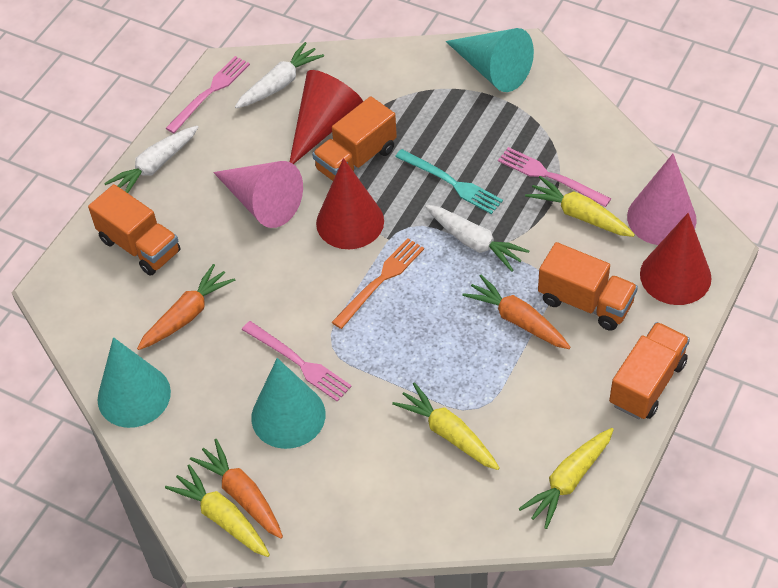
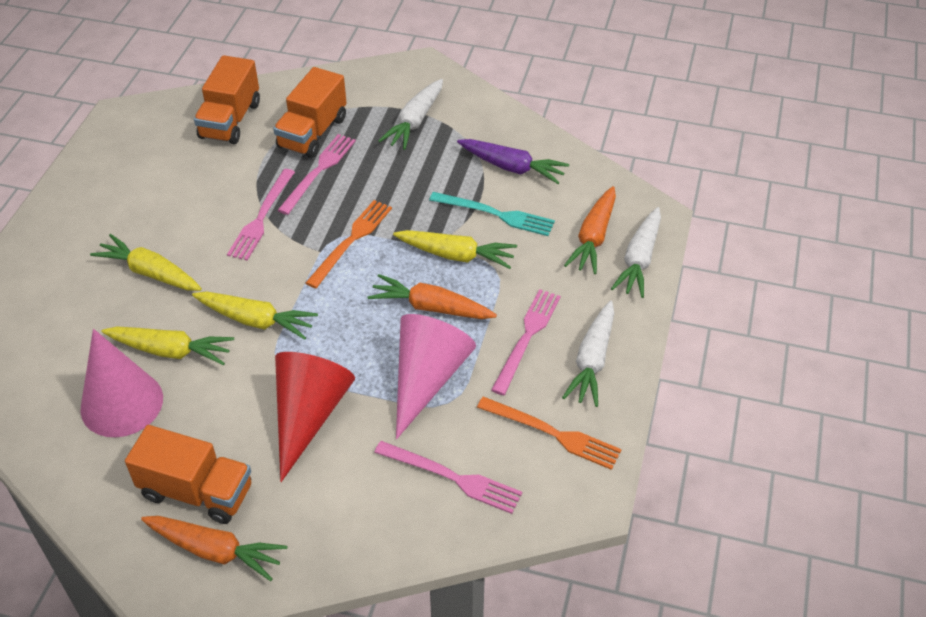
orange fork: 1 -> 2
orange truck: 4 -> 3
pink fork: 3 -> 4
purple carrot: 0 -> 1
red cone: 3 -> 1
turquoise cone: 3 -> 0

